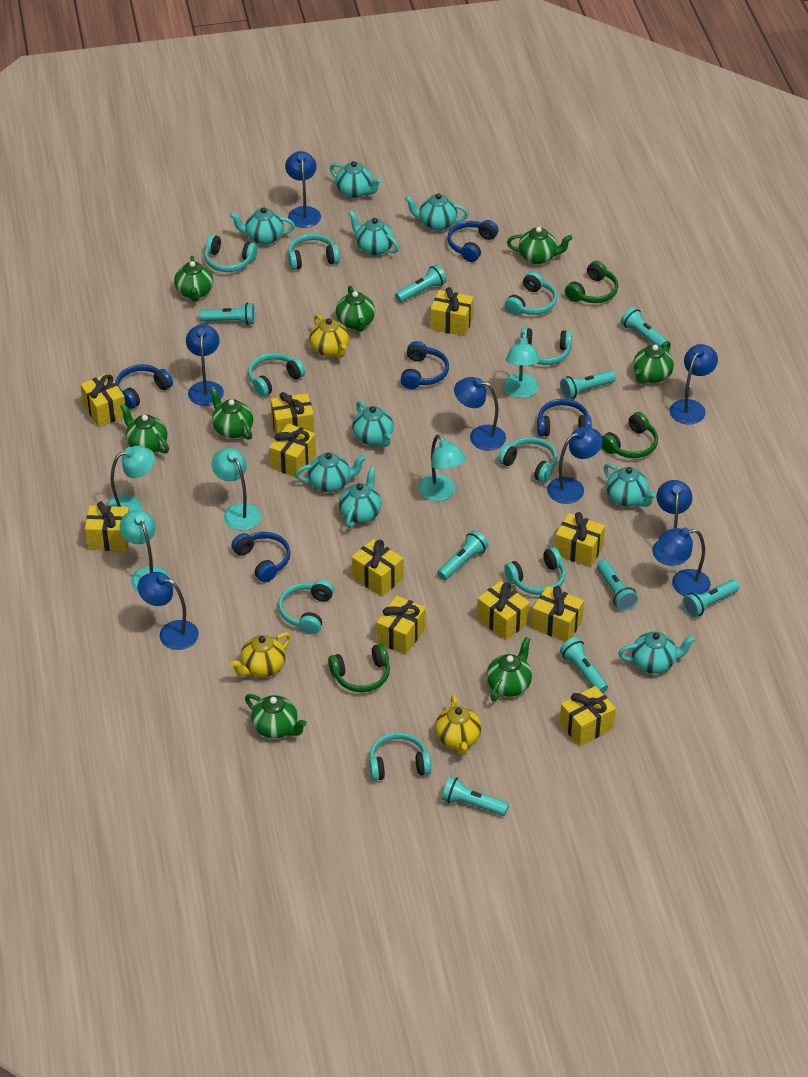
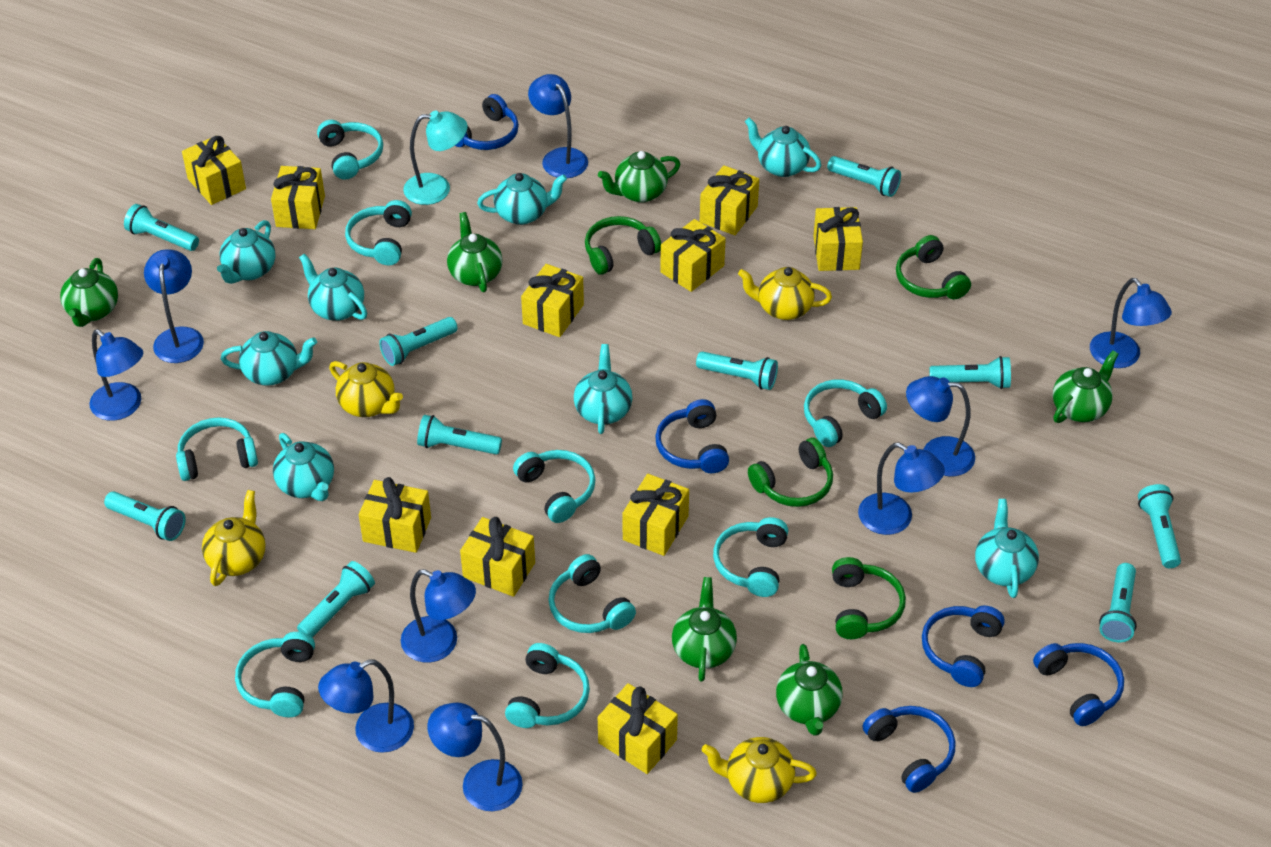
blue lamp: 8 -> 9
green headphones: 3 -> 4
green teapot: 8 -> 6
turquoise flashlight: 9 -> 10
turquoise lamp: 5 -> 1
turquoise teapot: 9 -> 8
yellow gift: 11 -> 10
yellow teapot: 3 -> 4

